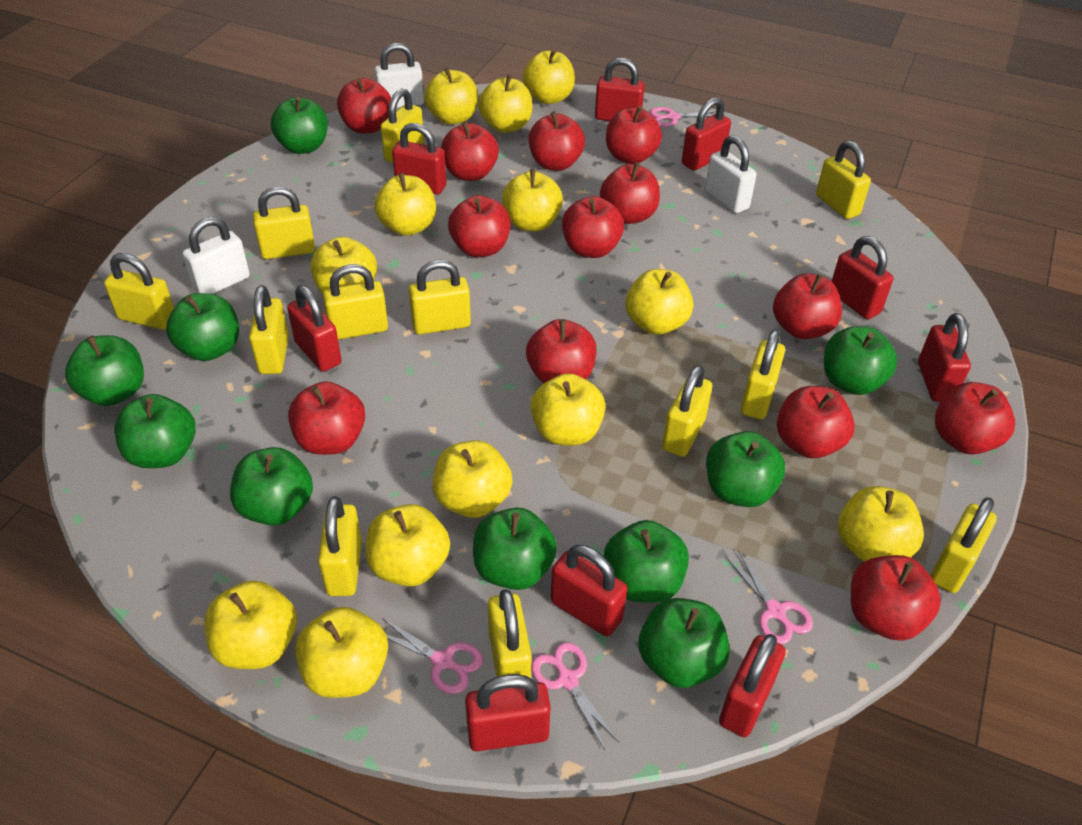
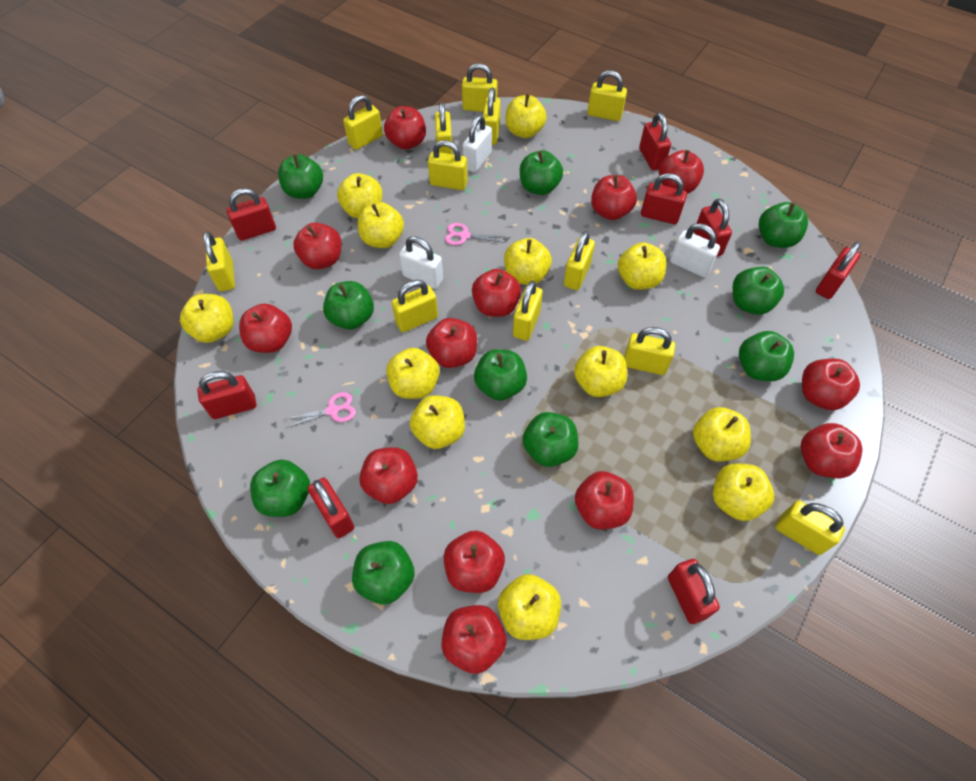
pink scissors: 4 -> 2
red padlock: 9 -> 8
yellow apple: 13 -> 12

